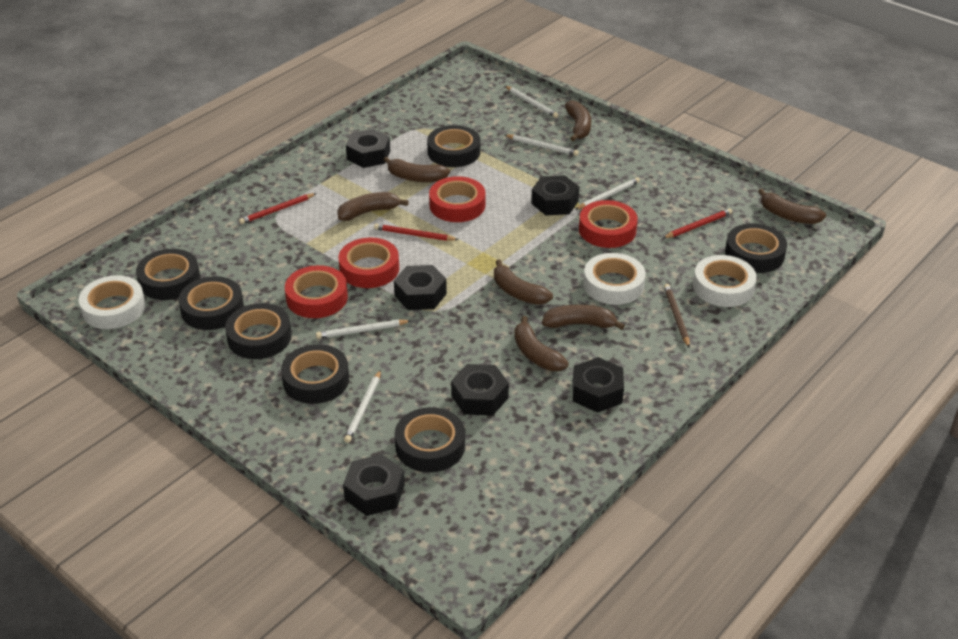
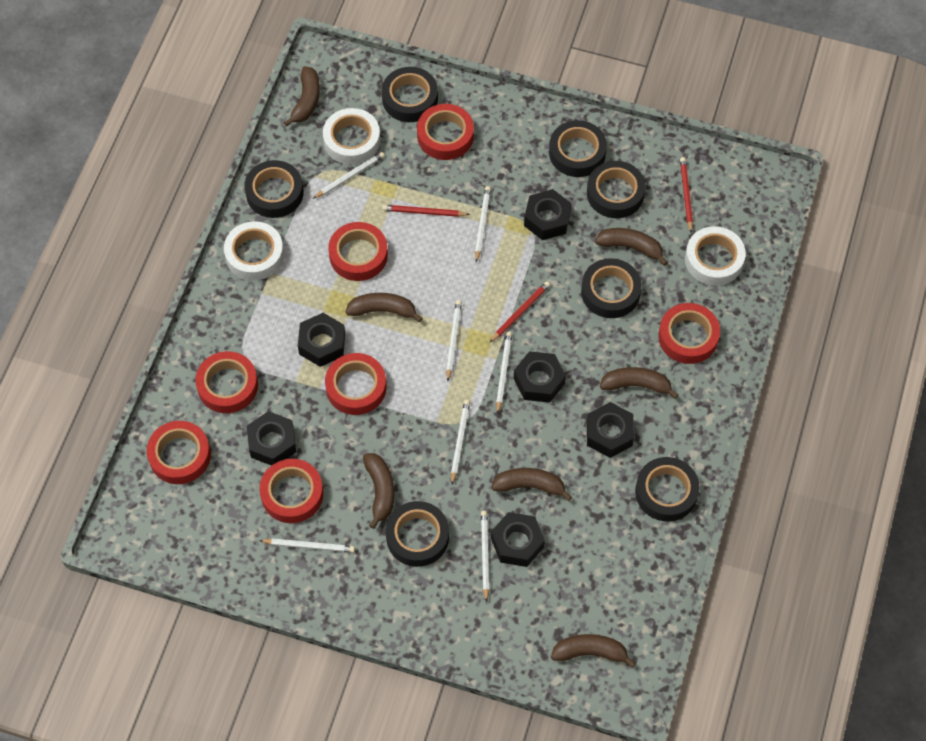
brown pencil: 1 -> 0
red tape: 4 -> 7
white pencil: 5 -> 7

